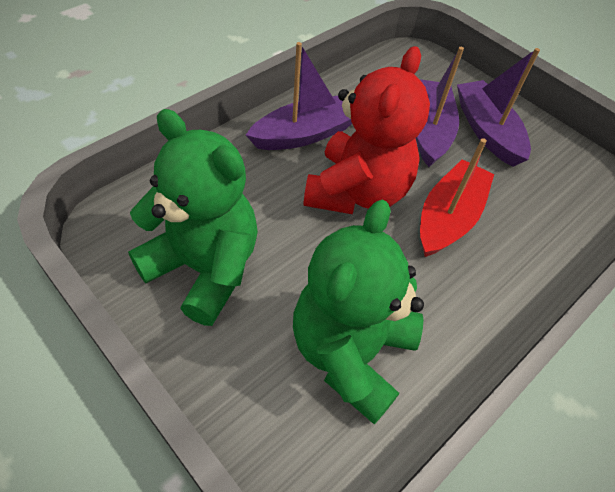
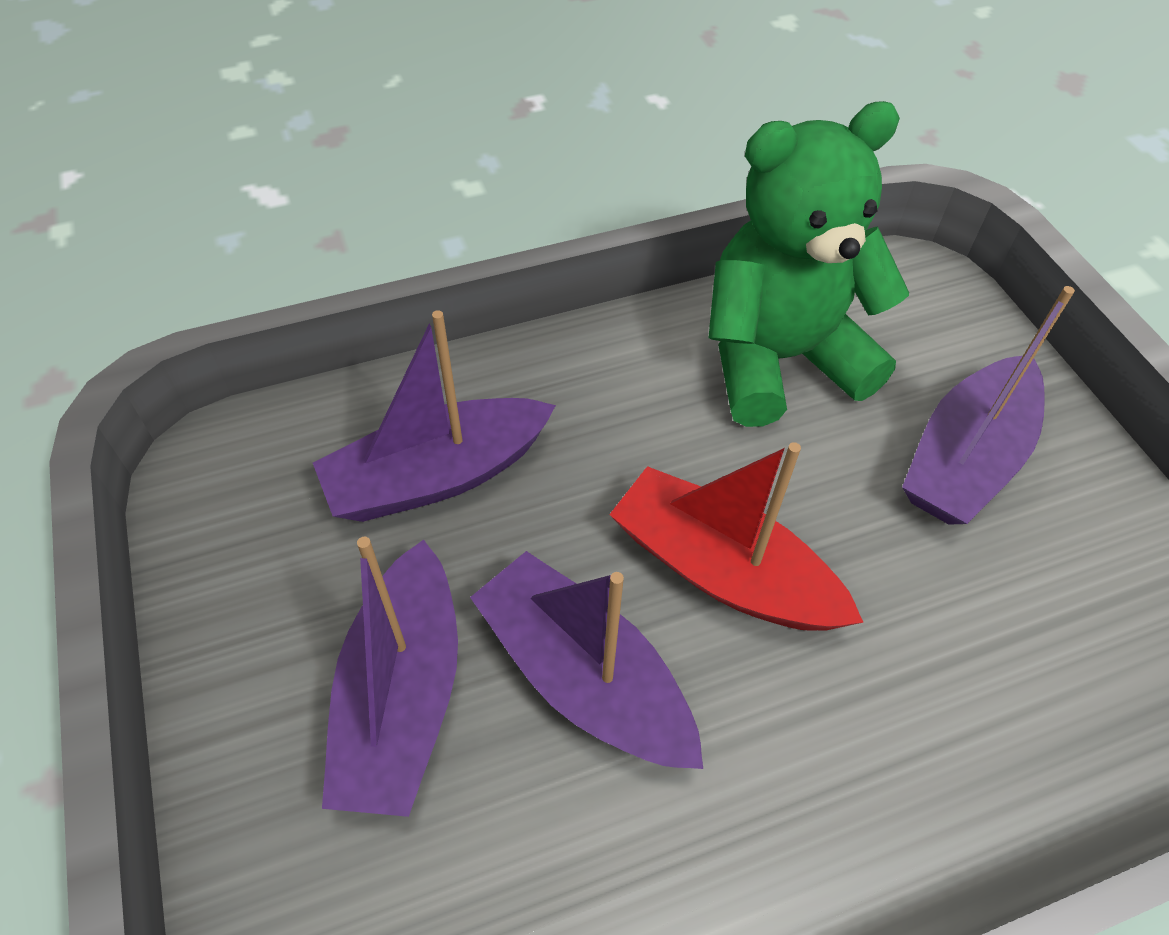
green teddy bear: 2 -> 1
purple boat: 3 -> 4
red teddy bear: 1 -> 0

